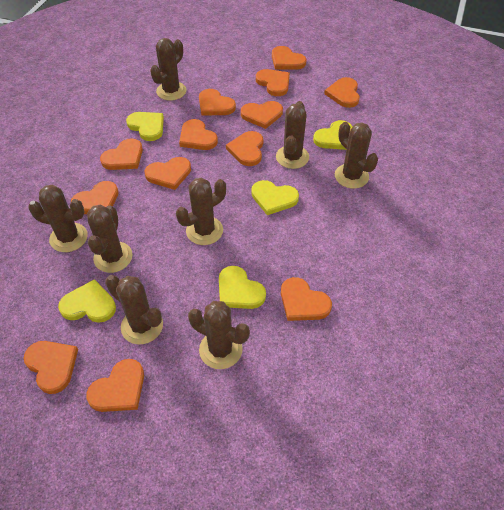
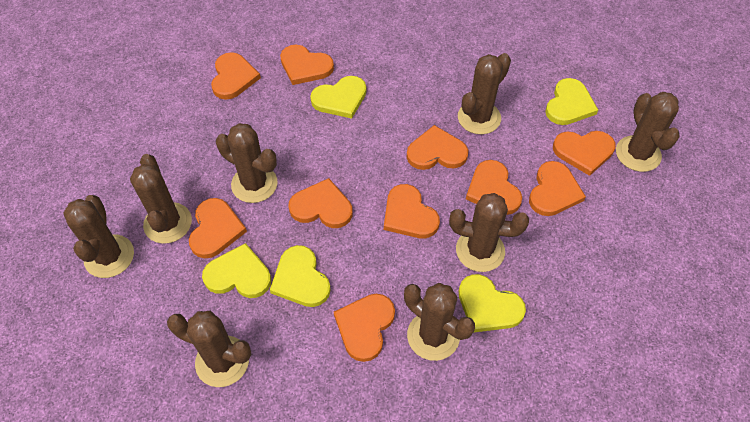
orange heart: 13 -> 10

